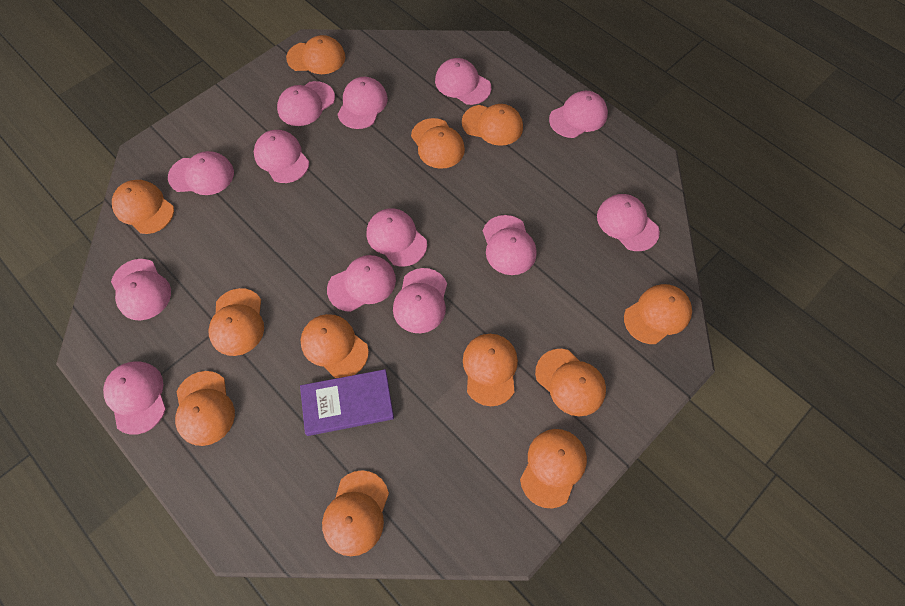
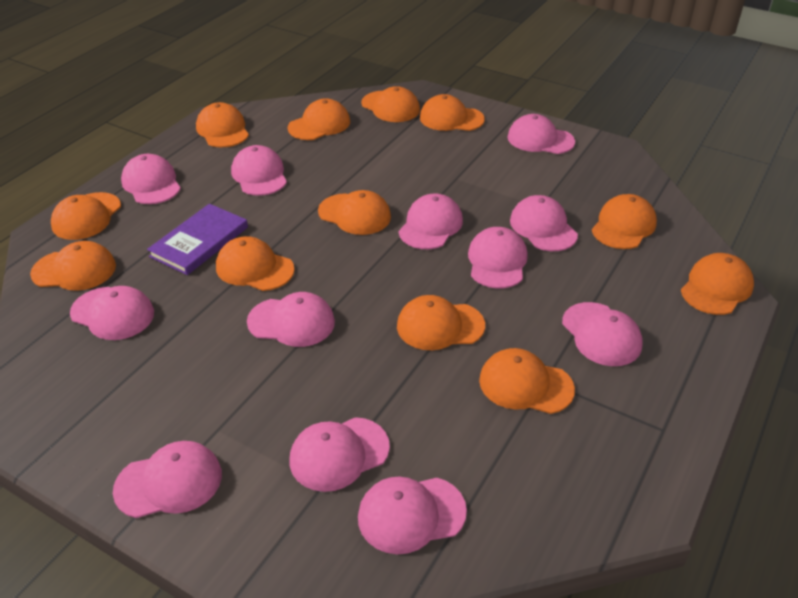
pink cap: 13 -> 12

